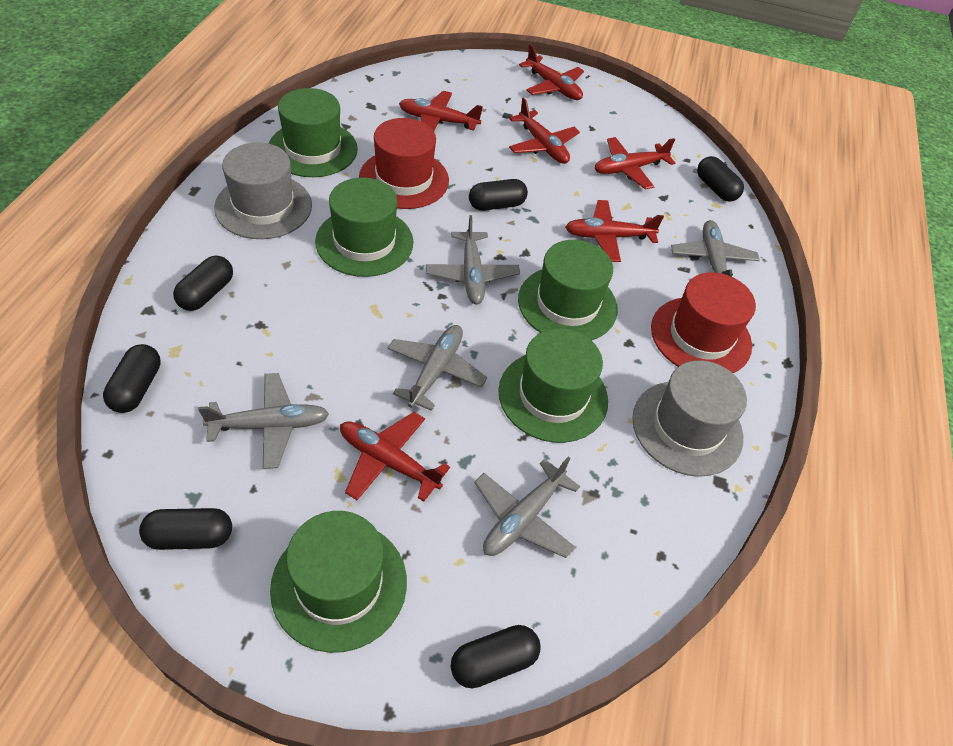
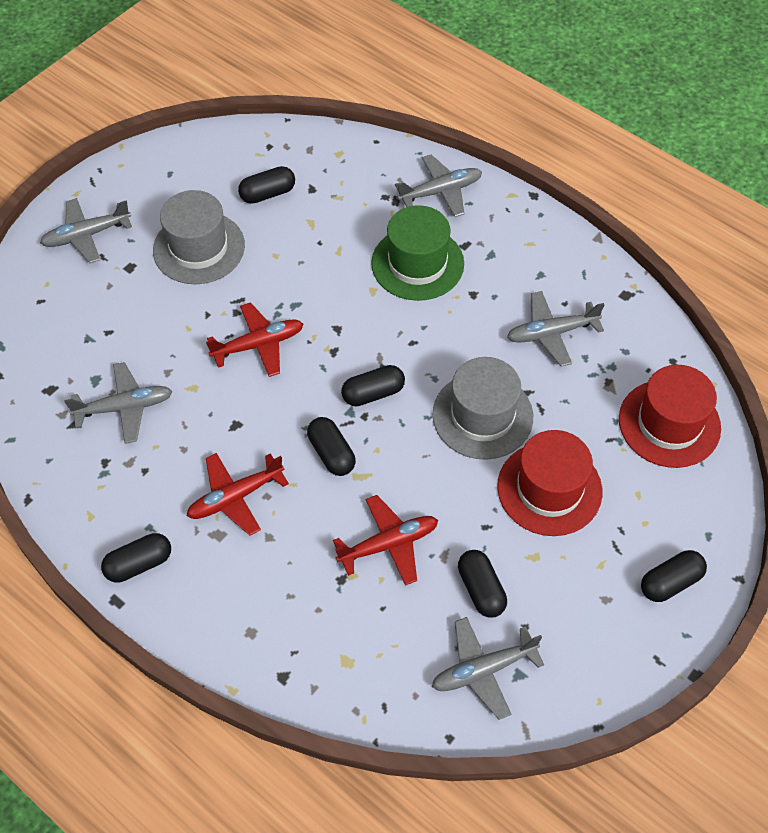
green hat: 5 -> 1
red plane: 6 -> 3

